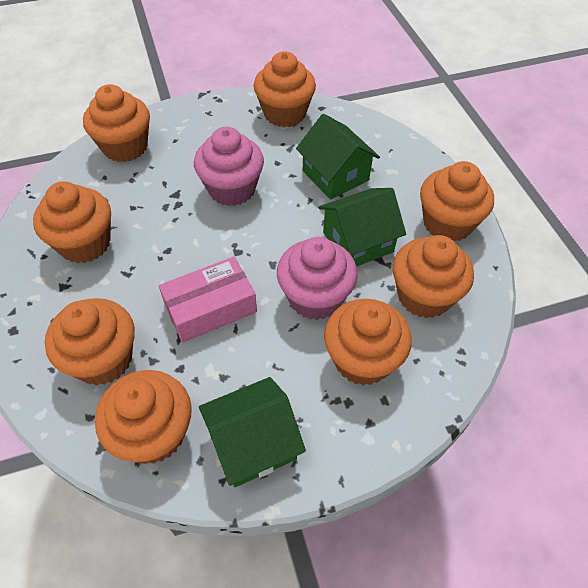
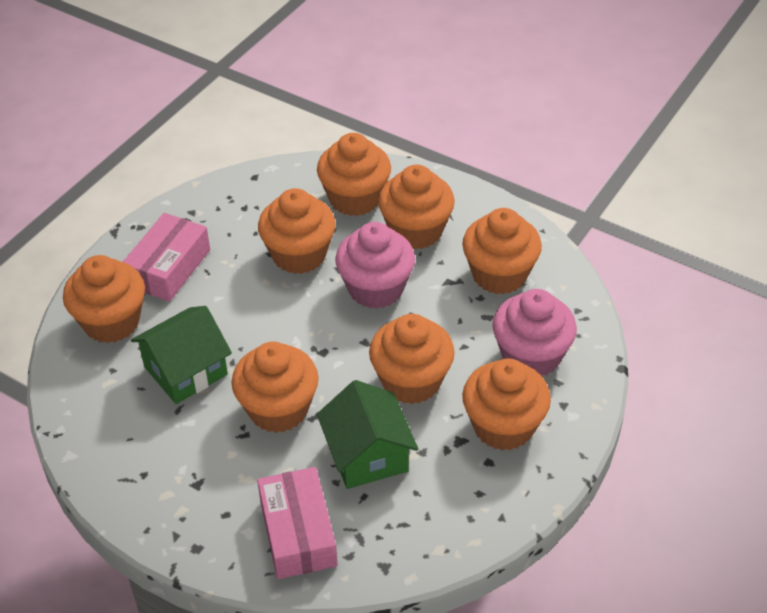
green house: 3 -> 2
pink box: 1 -> 2

